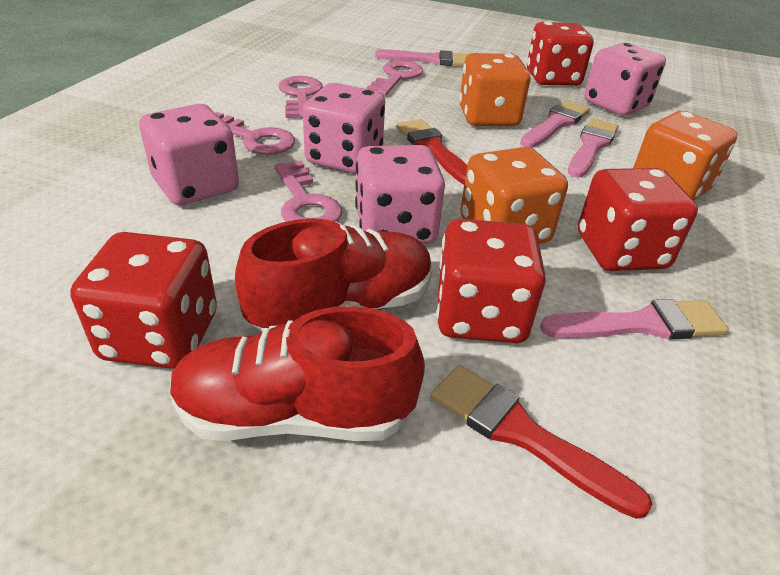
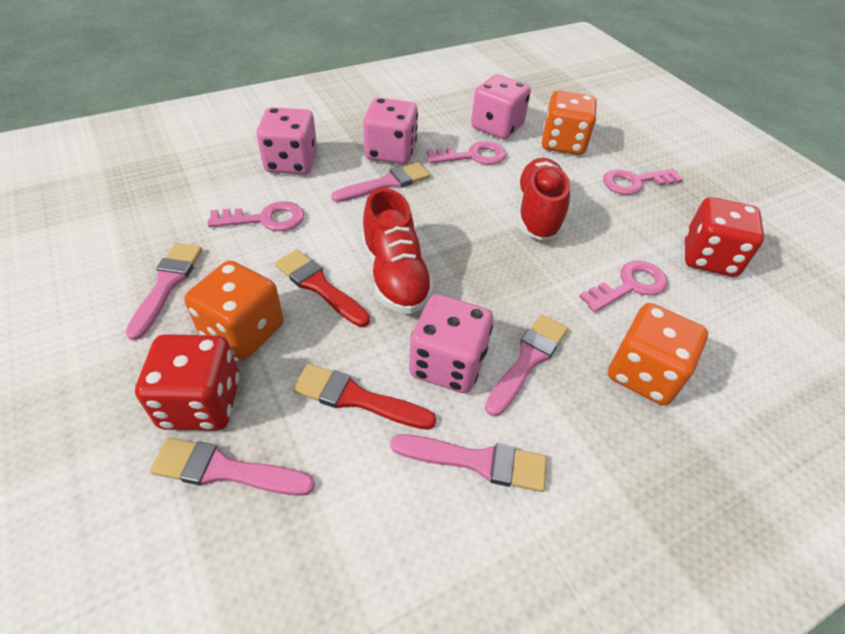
pink brush: 4 -> 5
red dice: 4 -> 2

